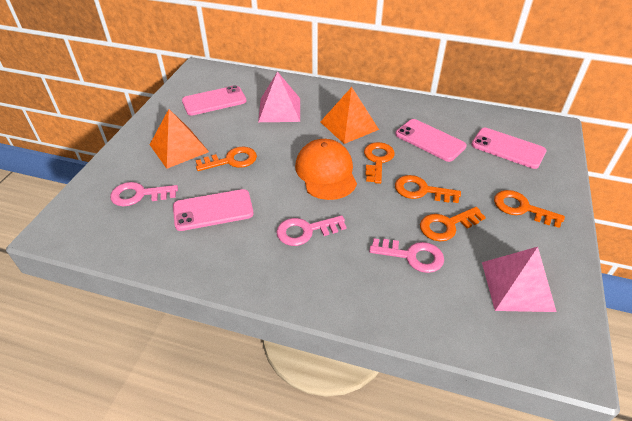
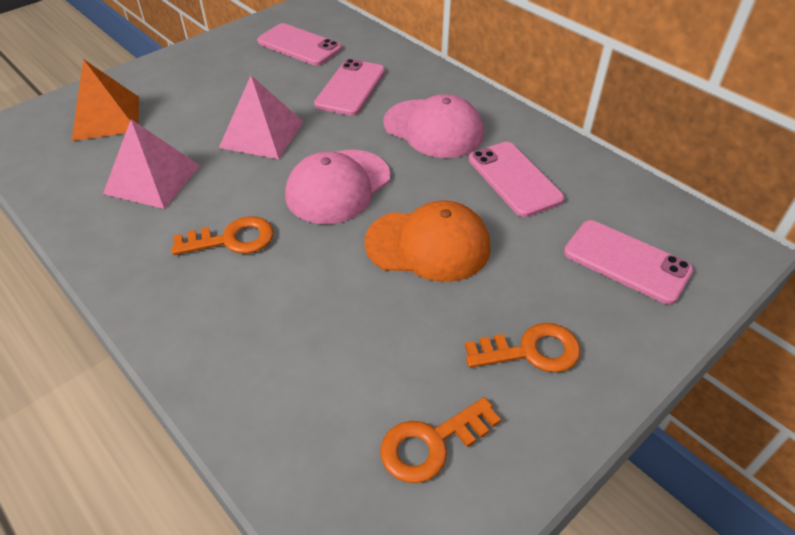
orange key: 5 -> 3
orange pyramid: 2 -> 1
pink cap: 0 -> 2
pink key: 3 -> 0

